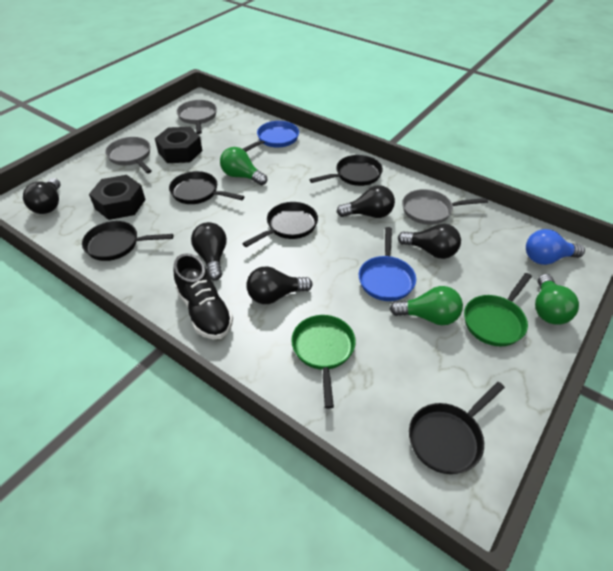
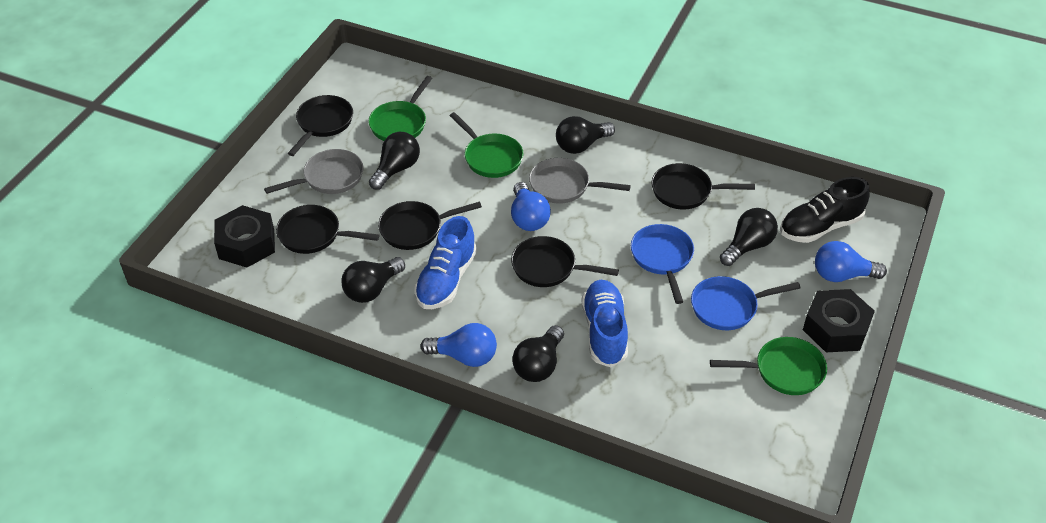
blue light bulb: 1 -> 3
blue shoe: 0 -> 2
green light bulb: 3 -> 0
green pan: 2 -> 3
grey pan: 3 -> 2

